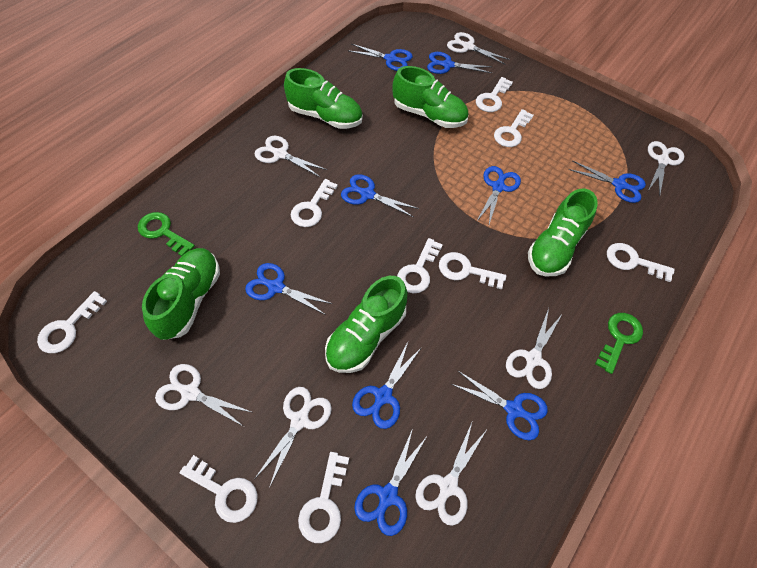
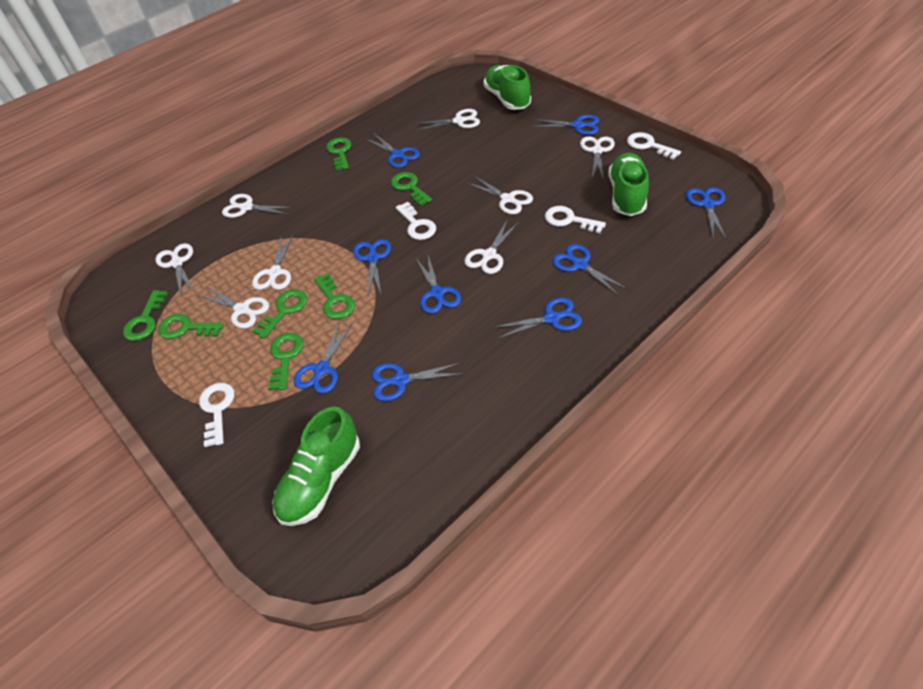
green key: 2 -> 7
green shoe: 5 -> 3
white key: 9 -> 4
white scissors: 7 -> 8

